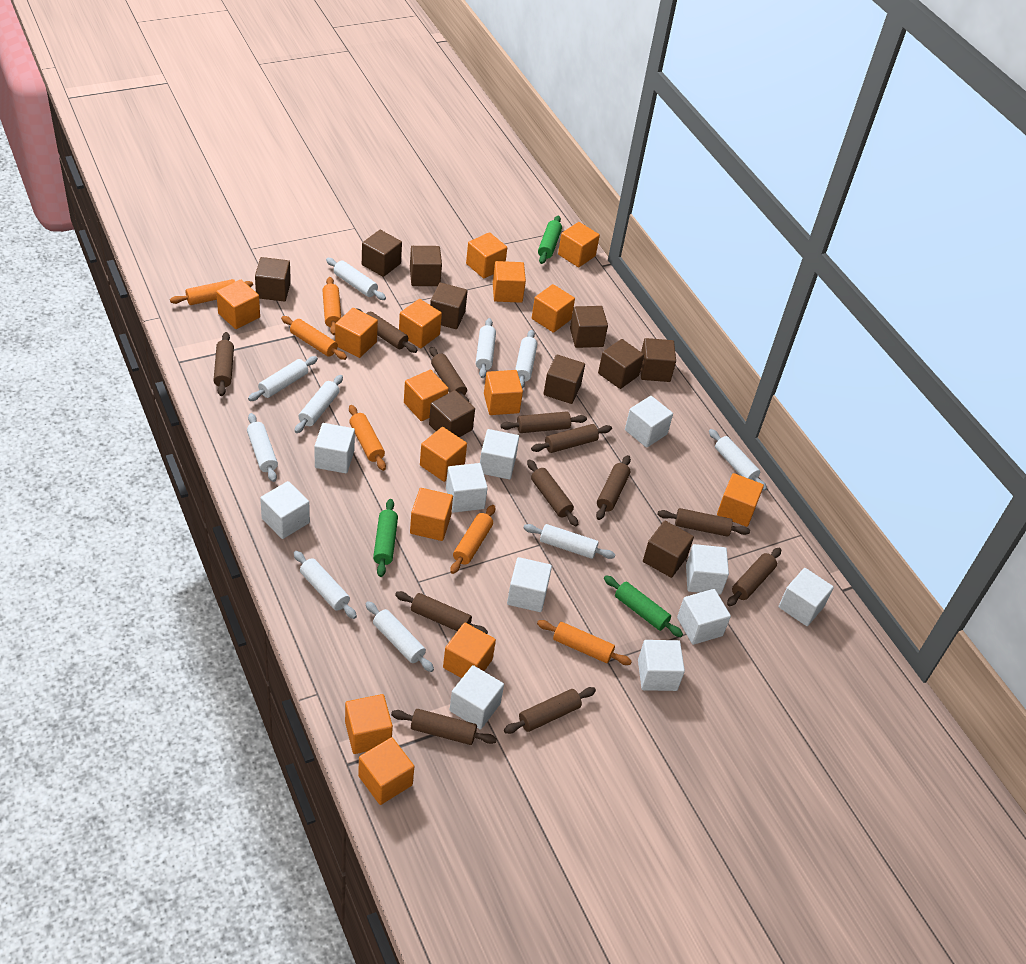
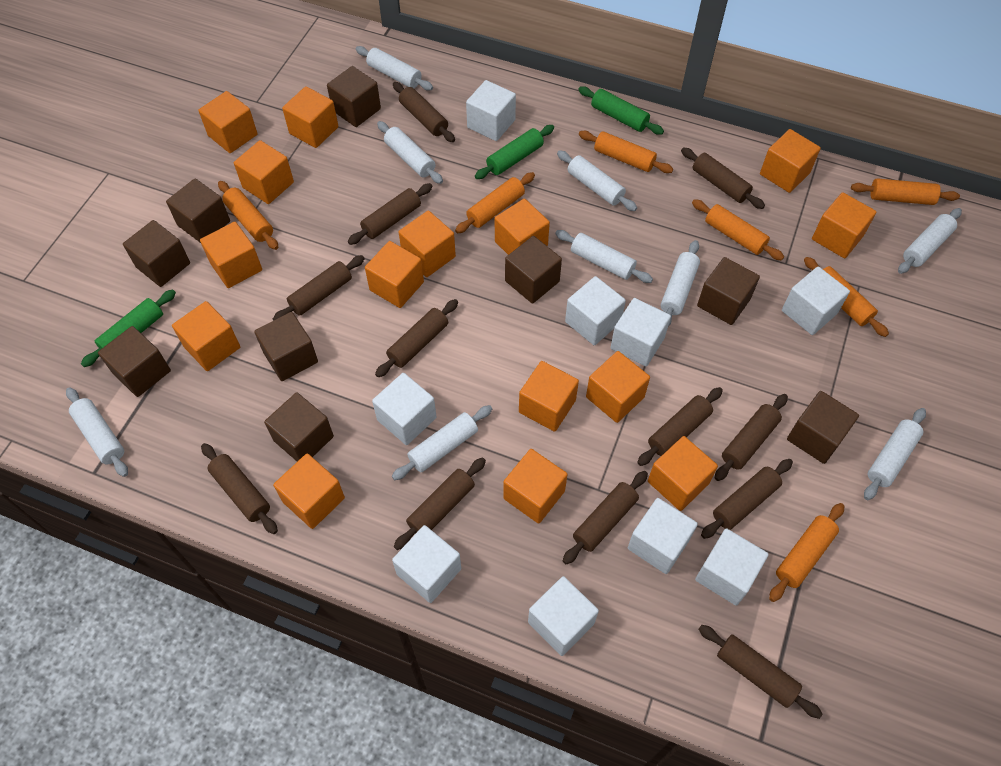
brown cube: 10 -> 9
orange rolling pin: 6 -> 7
white cube: 11 -> 9
white rolling pin: 10 -> 9

